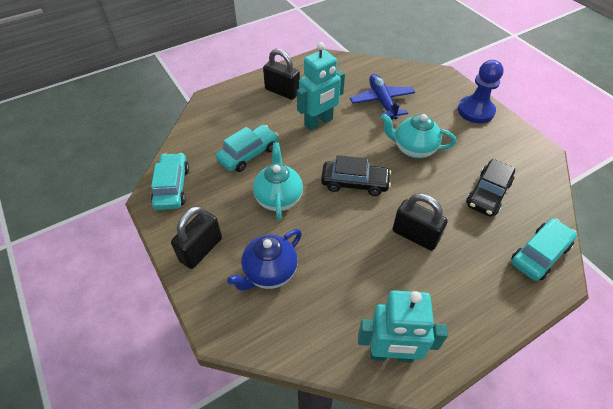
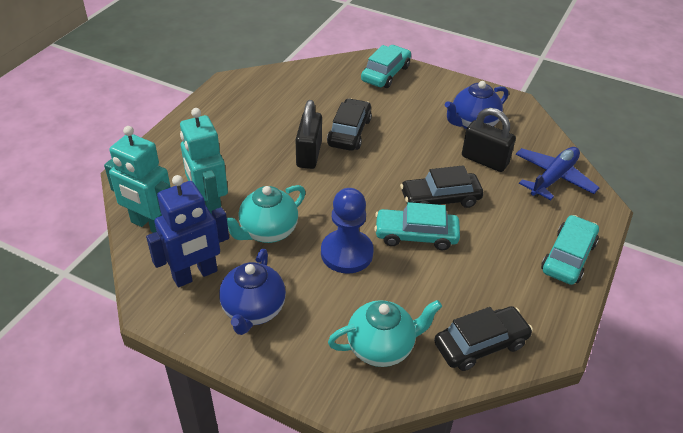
black car: 2 -> 3
black padlock: 3 -> 2
blue robot: 0 -> 1
blue teapot: 1 -> 2

